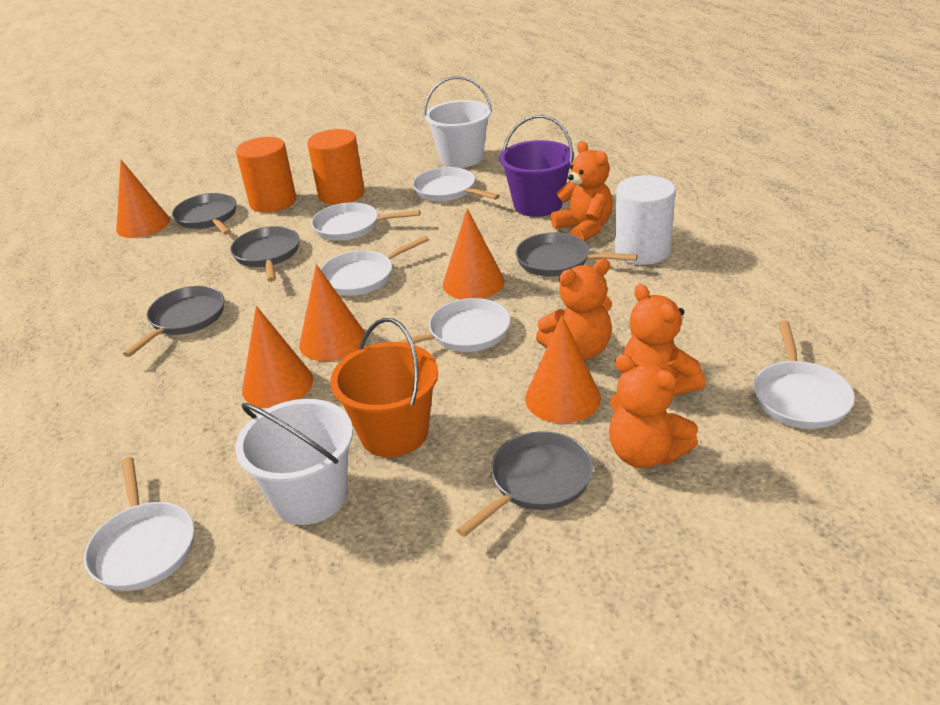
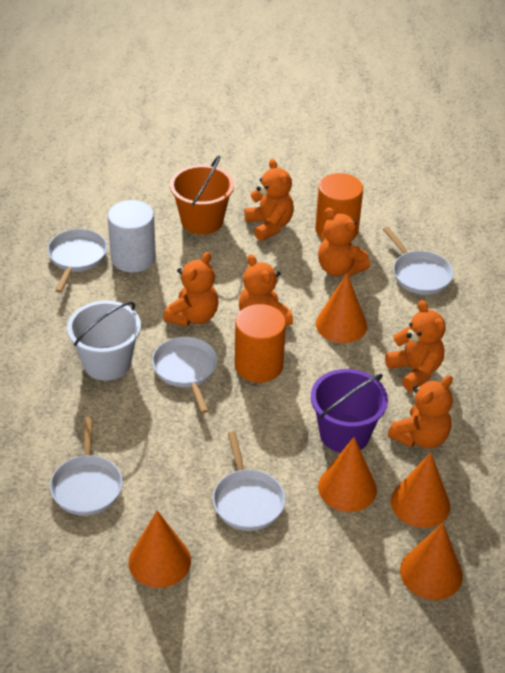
grey pan: 5 -> 0
orange teddy bear: 4 -> 6
white bucket: 2 -> 1
white pan: 6 -> 5

